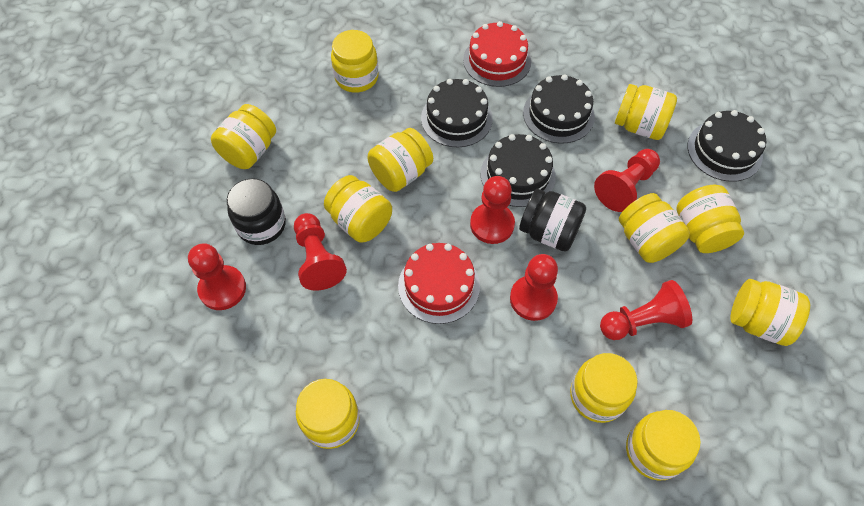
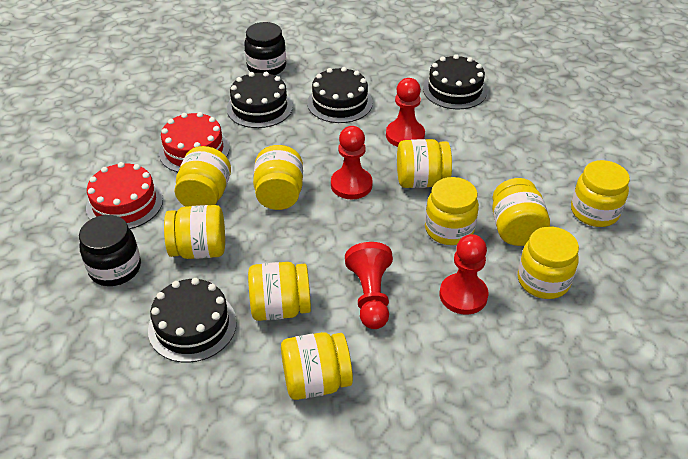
red pawn: 6 -> 4
yellow jar: 11 -> 10

